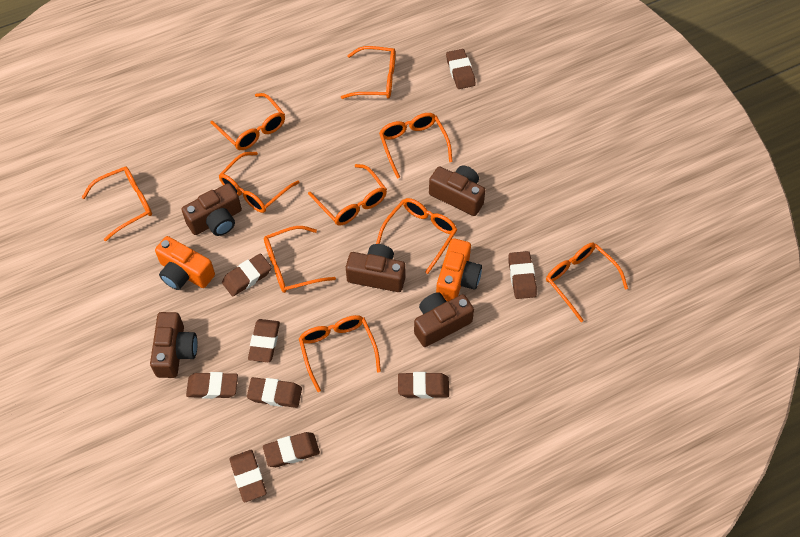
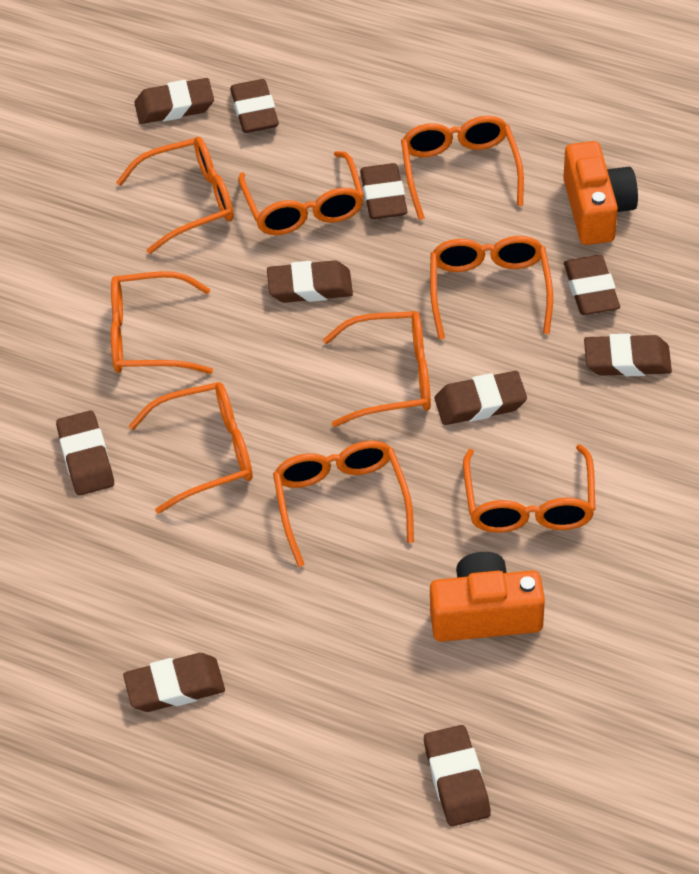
brown camera: 5 -> 0
brown eraser: 9 -> 10
orange glasses: 10 -> 9

